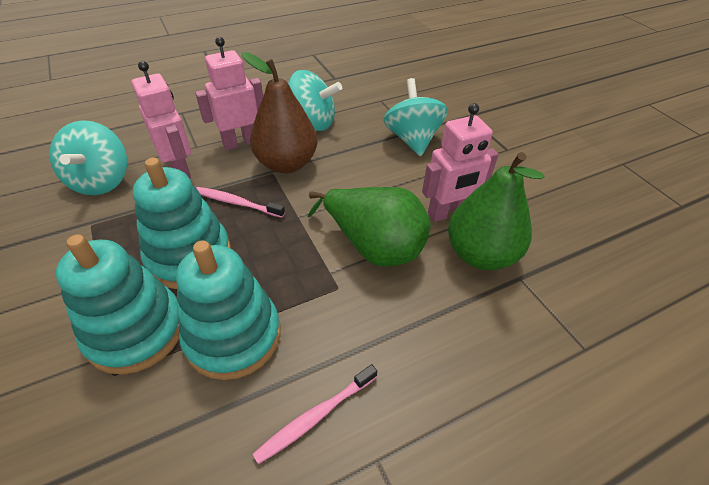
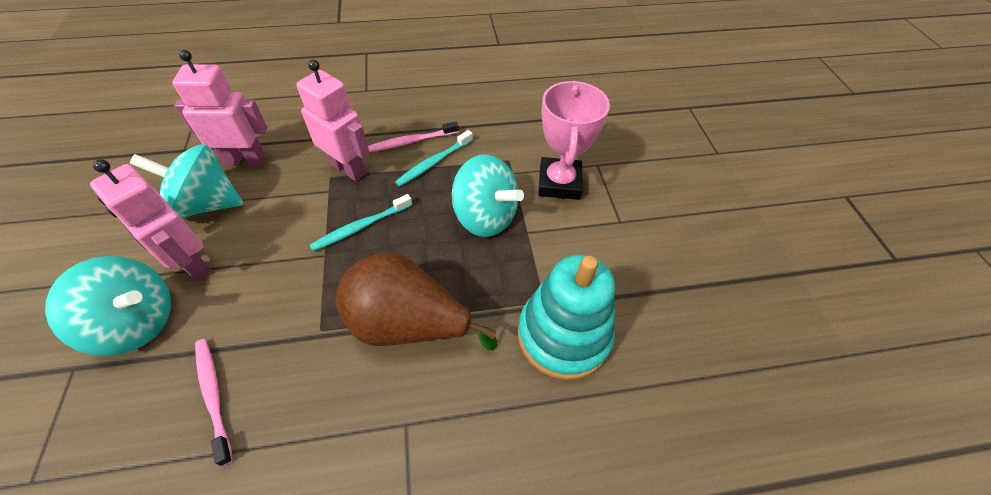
green pear: 2 -> 0
pink trophy: 0 -> 1
turquoise stacking toy: 3 -> 1
turquoise toothbrush: 0 -> 2

